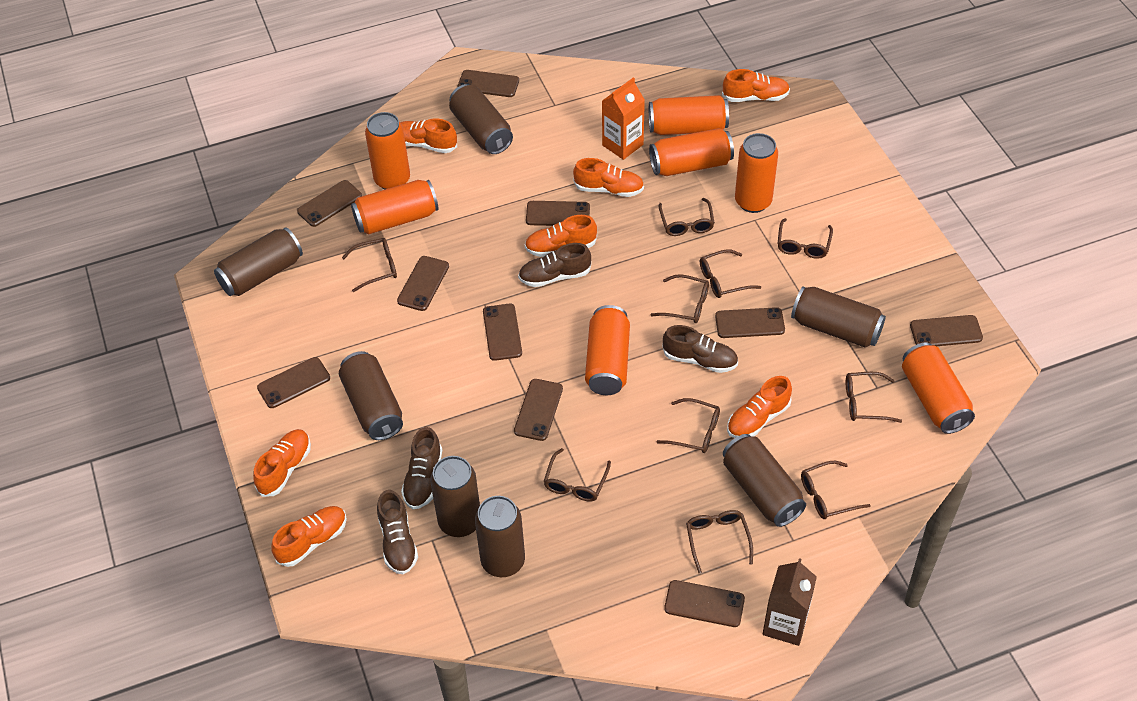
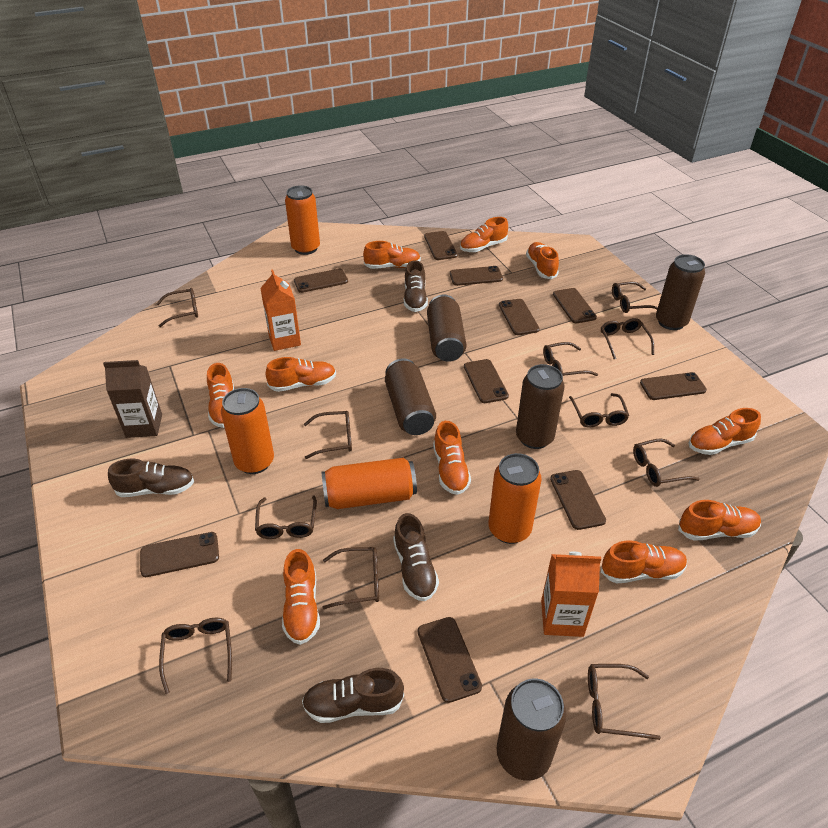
brown can: 7 -> 5
brown glasses: 10 -> 11
orange can: 7 -> 4
orange carton: 1 -> 2
orange shoe: 7 -> 10

